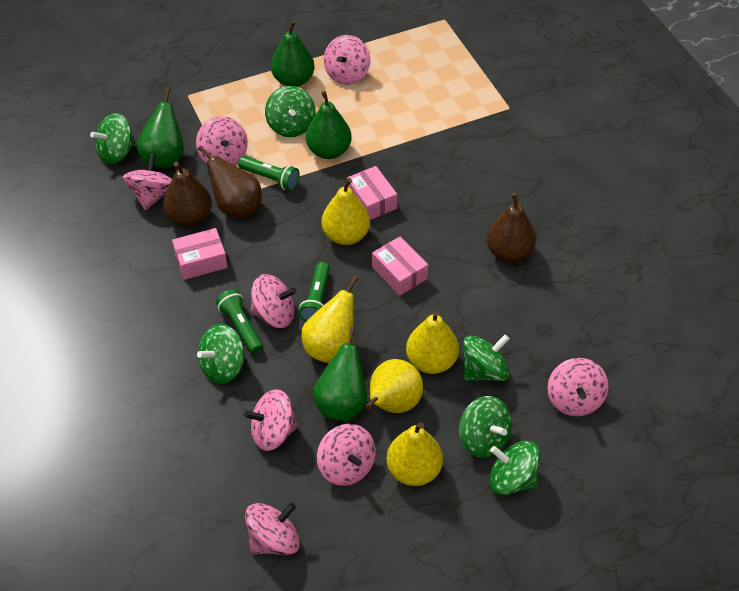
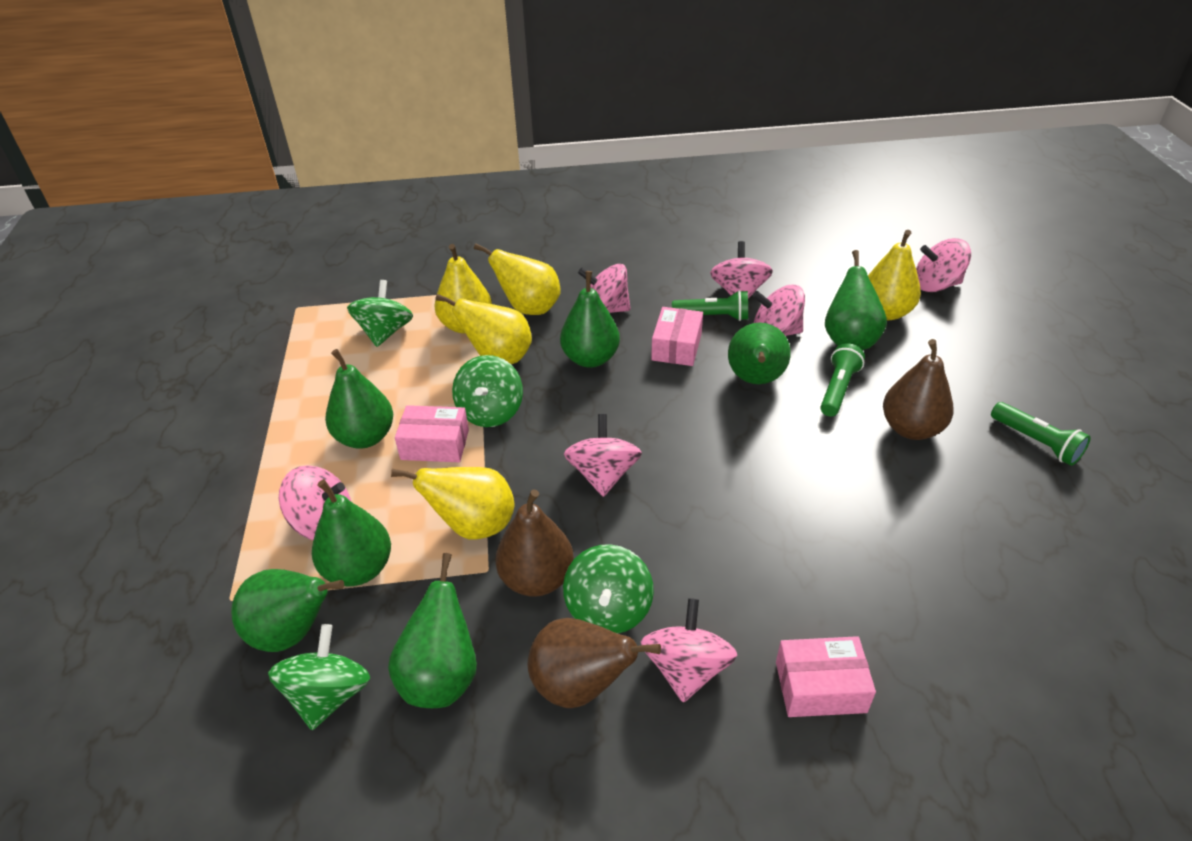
green pear: 4 -> 7
green spinning top: 6 -> 4
pink spinning top: 8 -> 7

